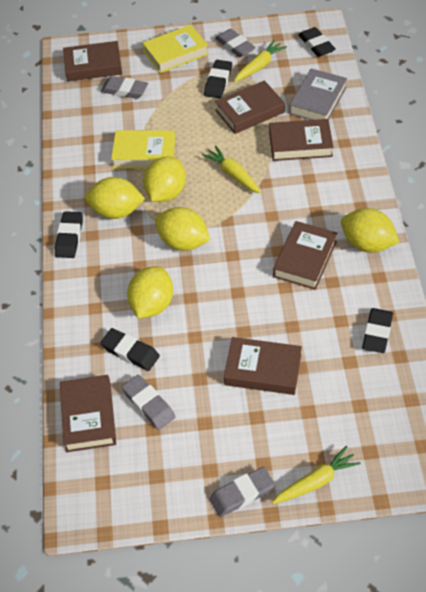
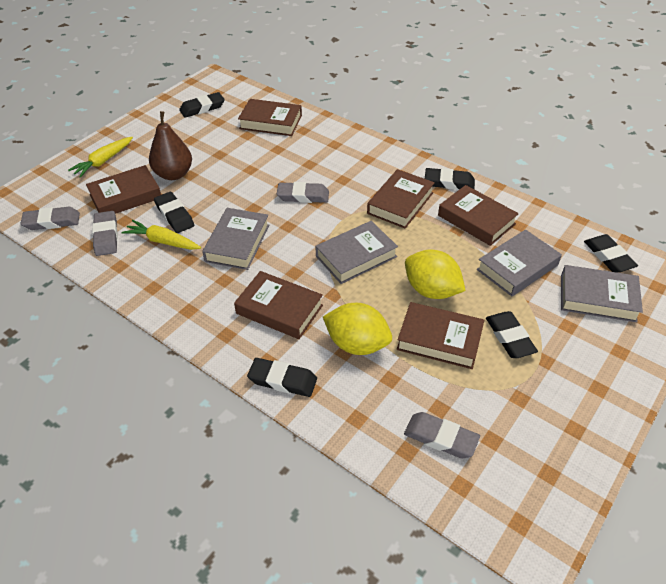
black eraser: 5 -> 6
brown pear: 0 -> 1
grey book: 1 -> 4
yellow book: 2 -> 0
yellow carrot: 3 -> 2
yellow lemon: 5 -> 2

